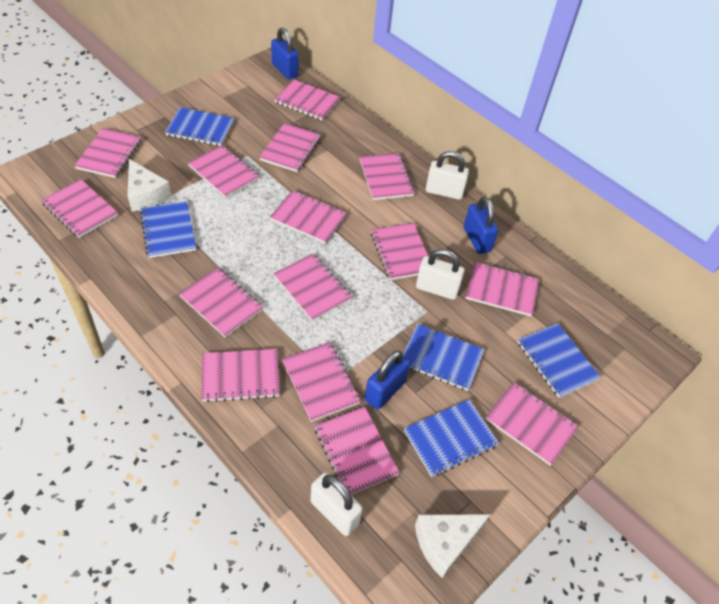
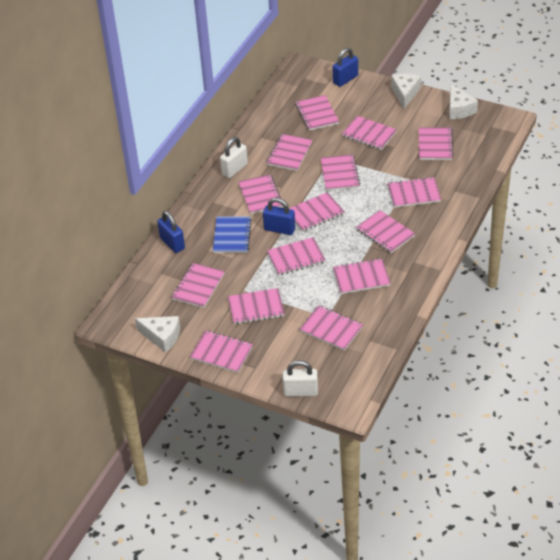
blue notebook: 5 -> 1
white cheese: 2 -> 3
white padlock: 3 -> 2

